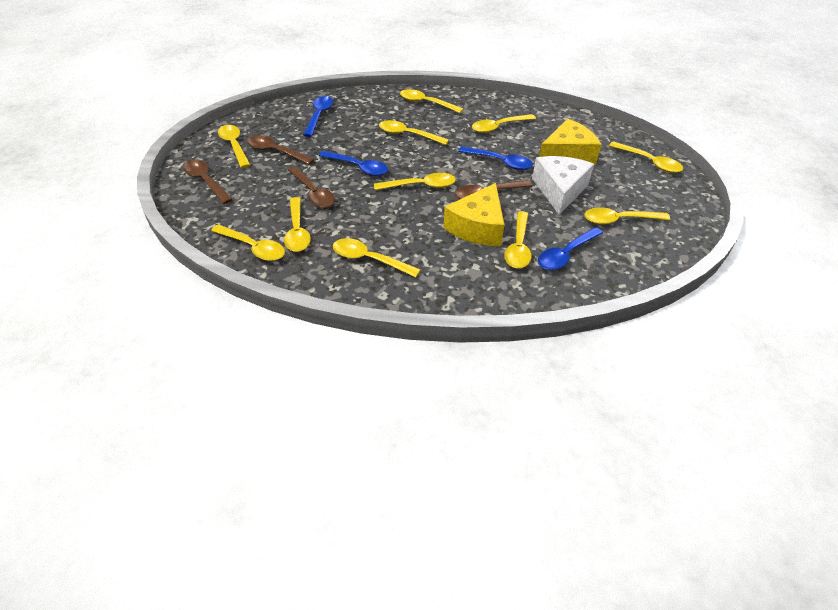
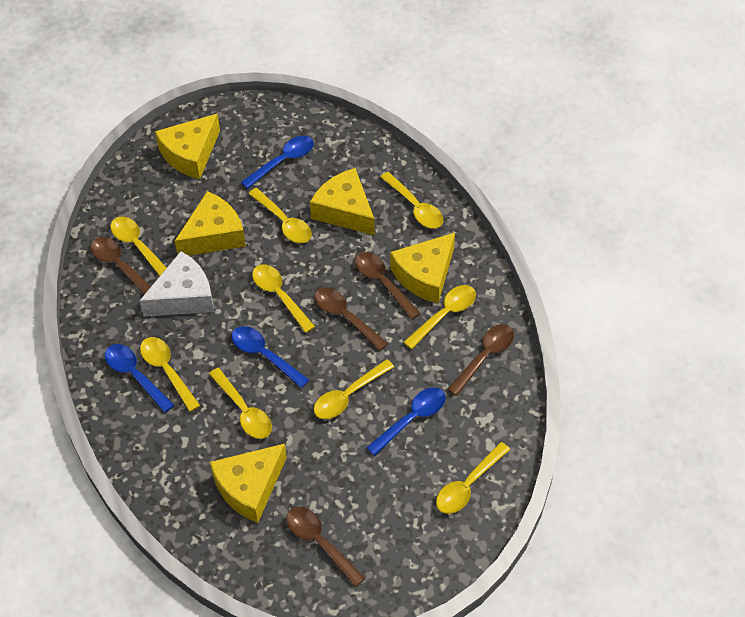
brown spoon: 4 -> 5
yellow cheese: 2 -> 5
yellow spoon: 11 -> 9

